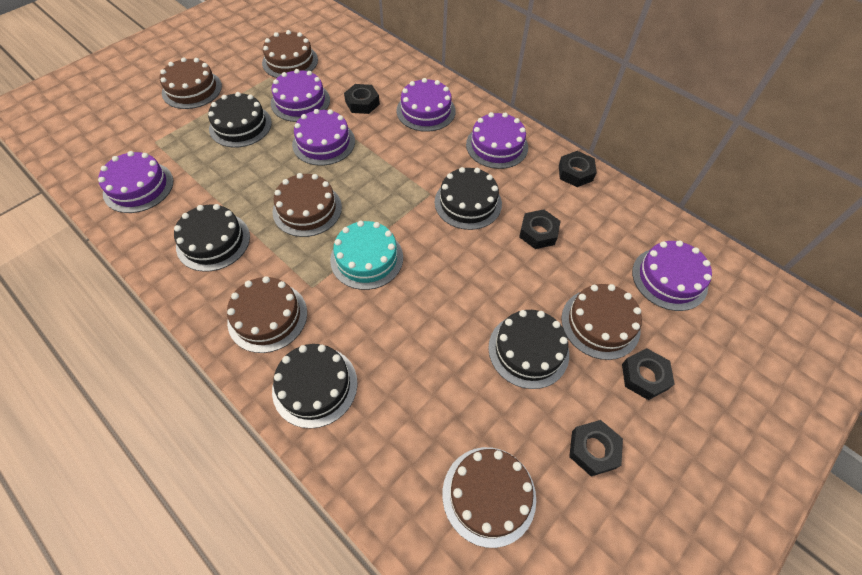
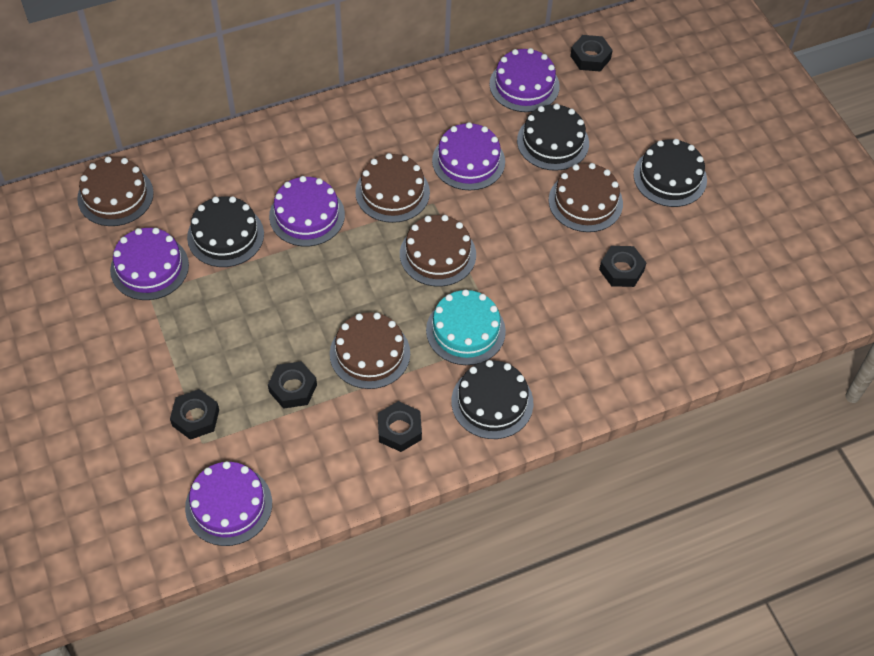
black cake: 5 -> 4
brown cake: 6 -> 5
purple cake: 6 -> 5

